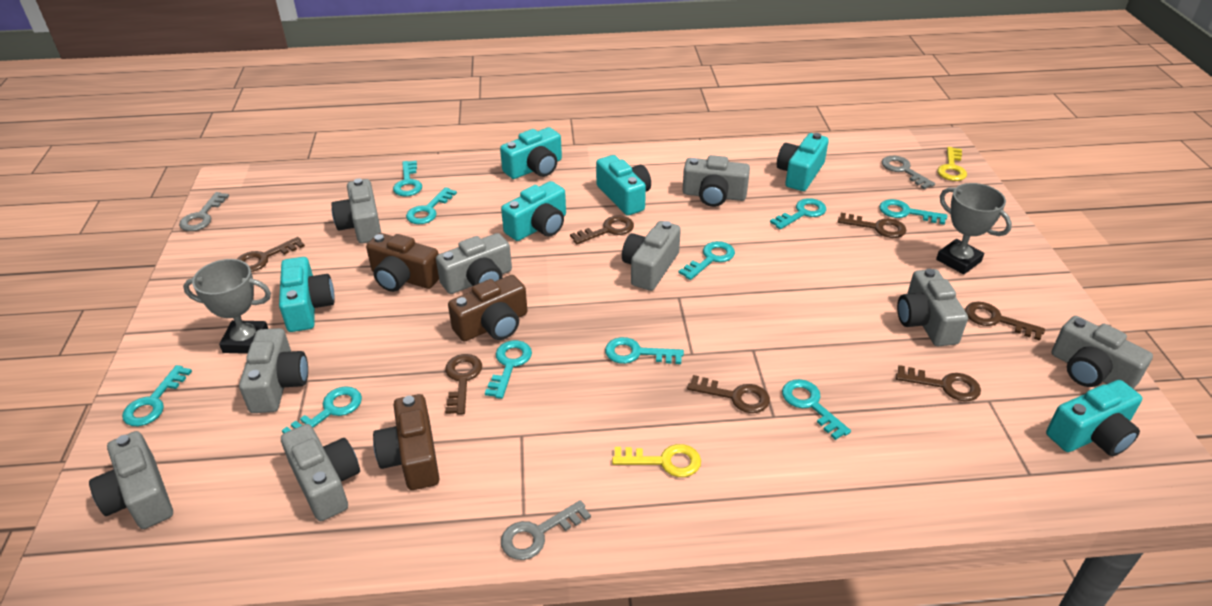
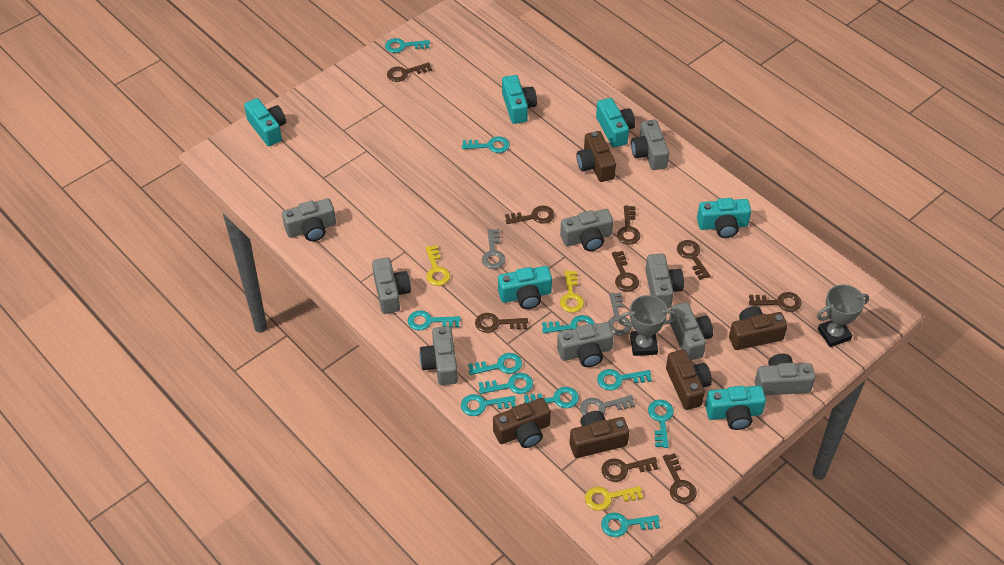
brown camera: 3 -> 5
brown key: 7 -> 9
turquoise key: 10 -> 11
yellow key: 2 -> 3

